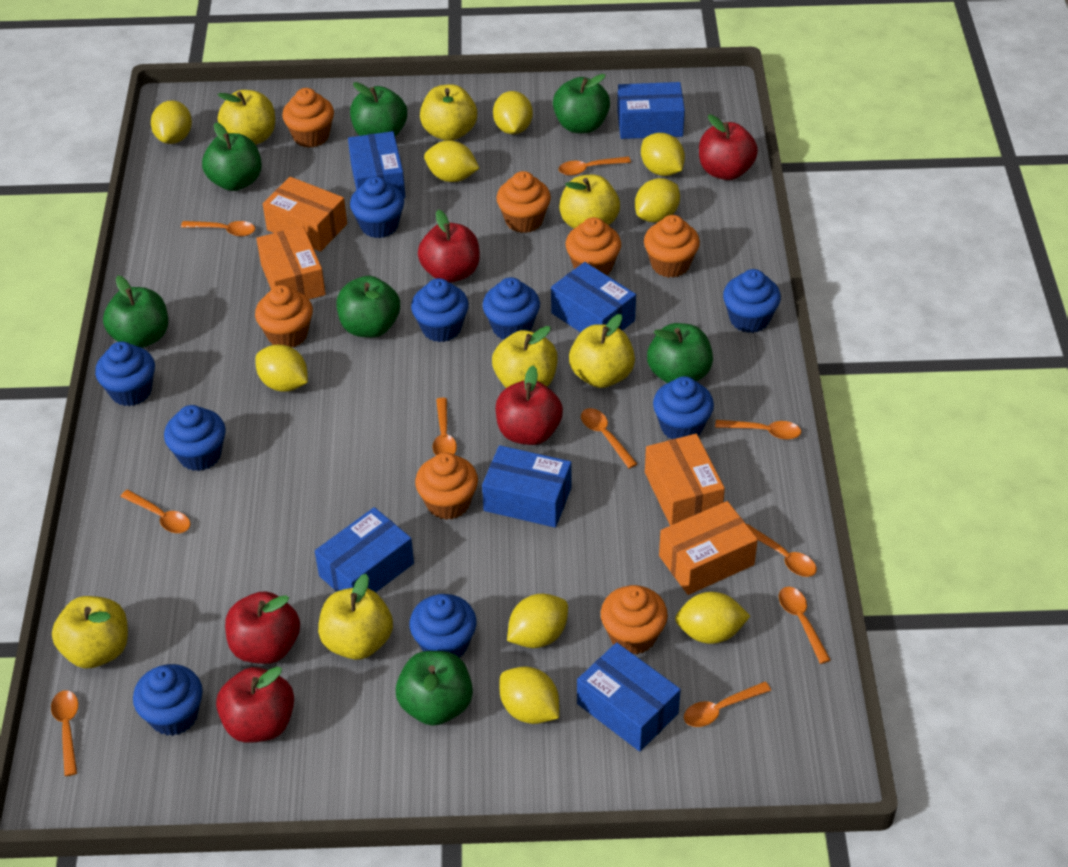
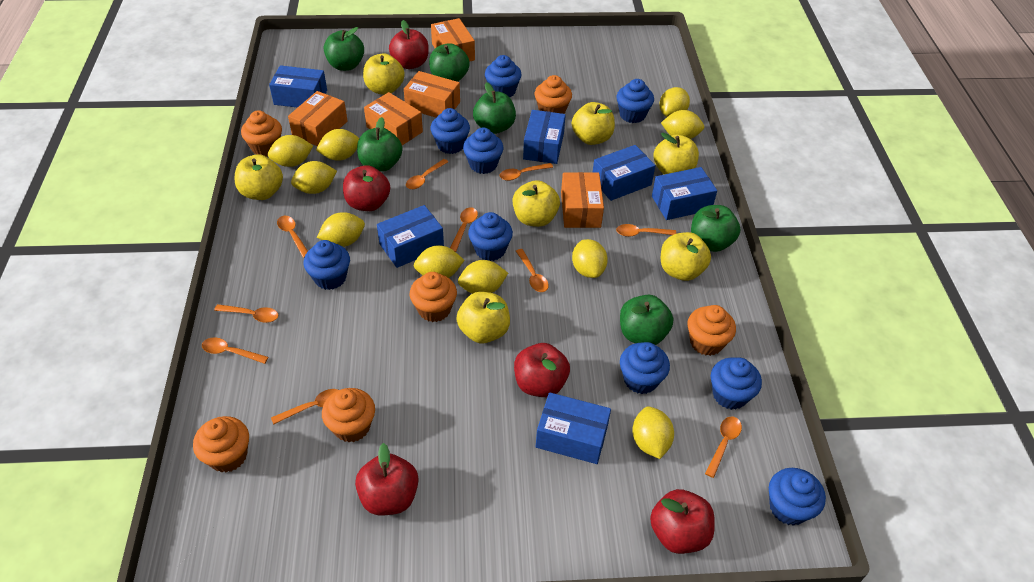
green apple: 7 -> 6
orange box: 4 -> 5
orange cupcake: 7 -> 6
yellow lemon: 9 -> 10

